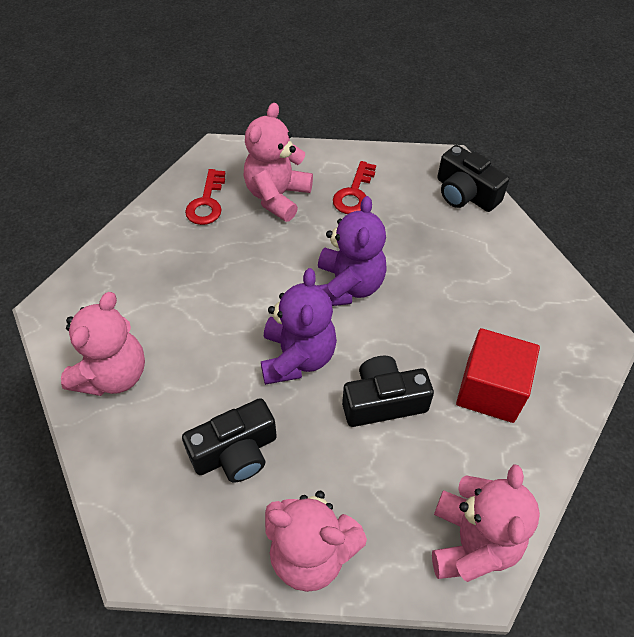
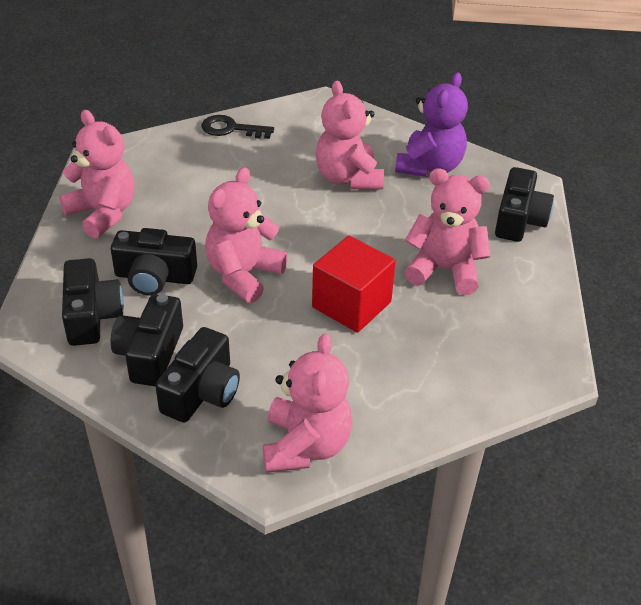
black camera: 3 -> 5
black key: 0 -> 1
pink teddy bear: 4 -> 5
purple teddy bear: 2 -> 1
red key: 2 -> 0

